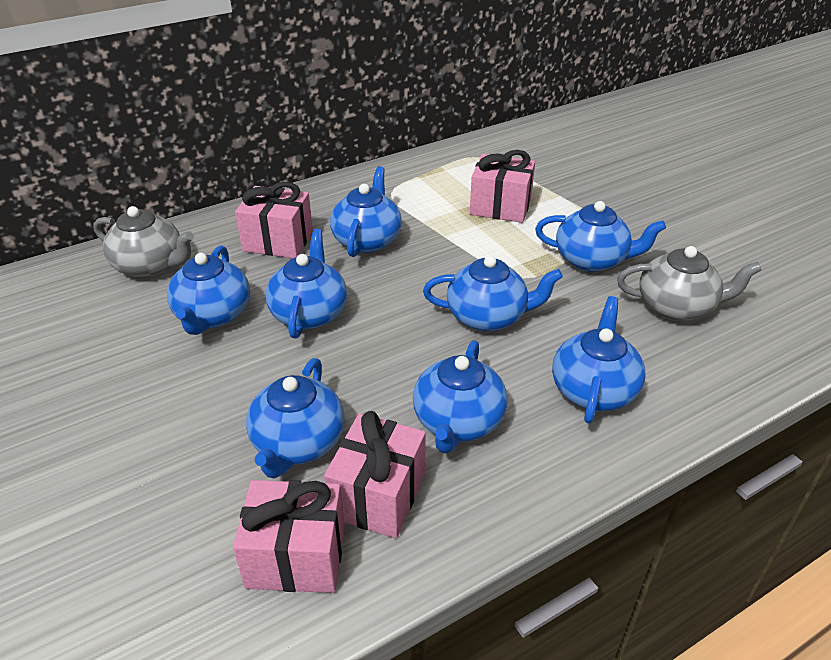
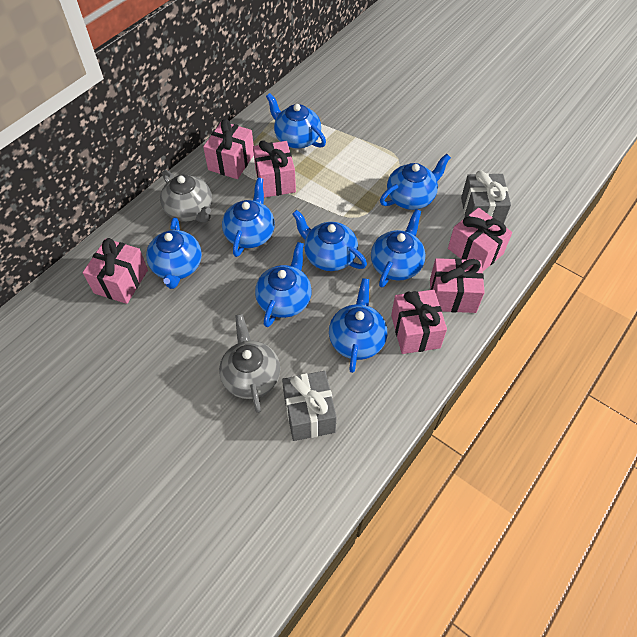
grey gift: 0 -> 2
pink gift: 4 -> 6

